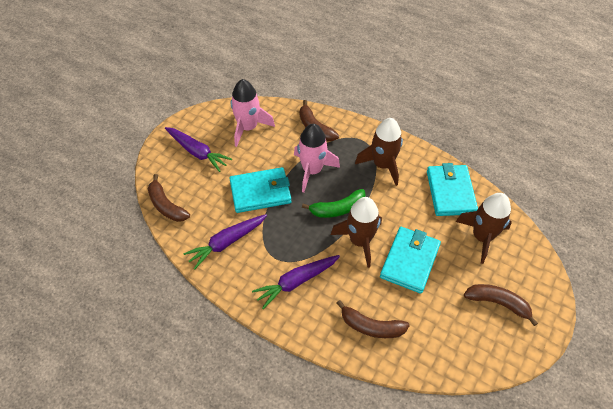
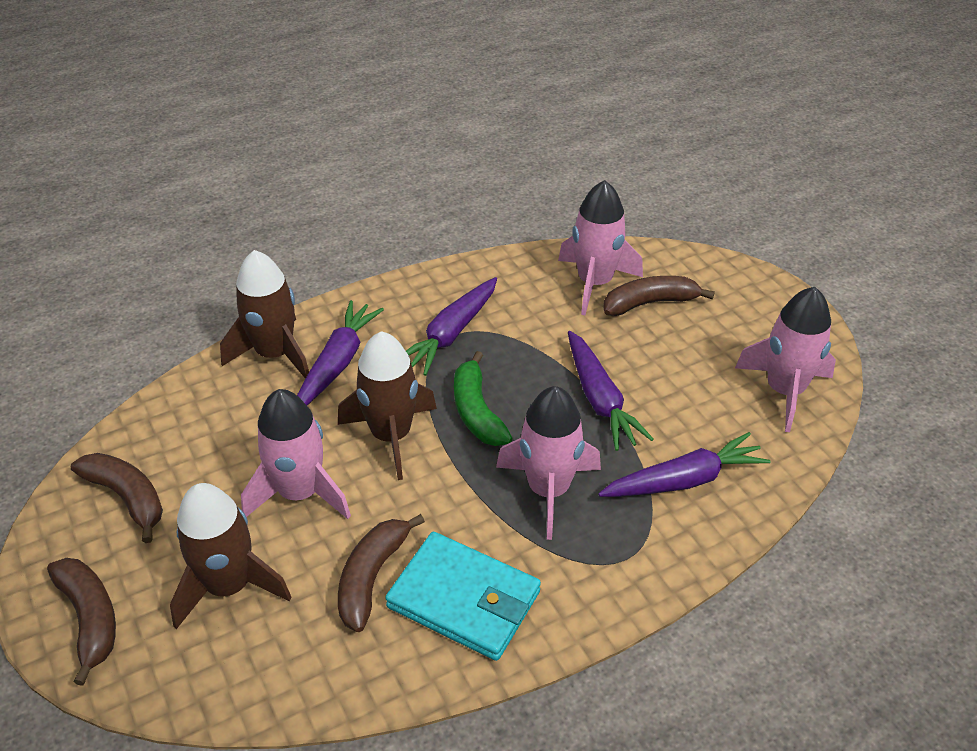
pink rocket: 2 -> 4
purple carrot: 3 -> 4
turquoise wallet: 3 -> 1

